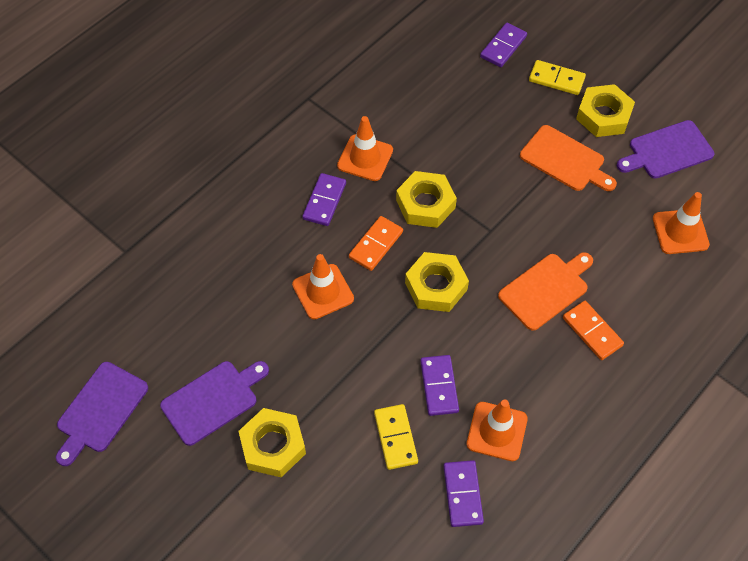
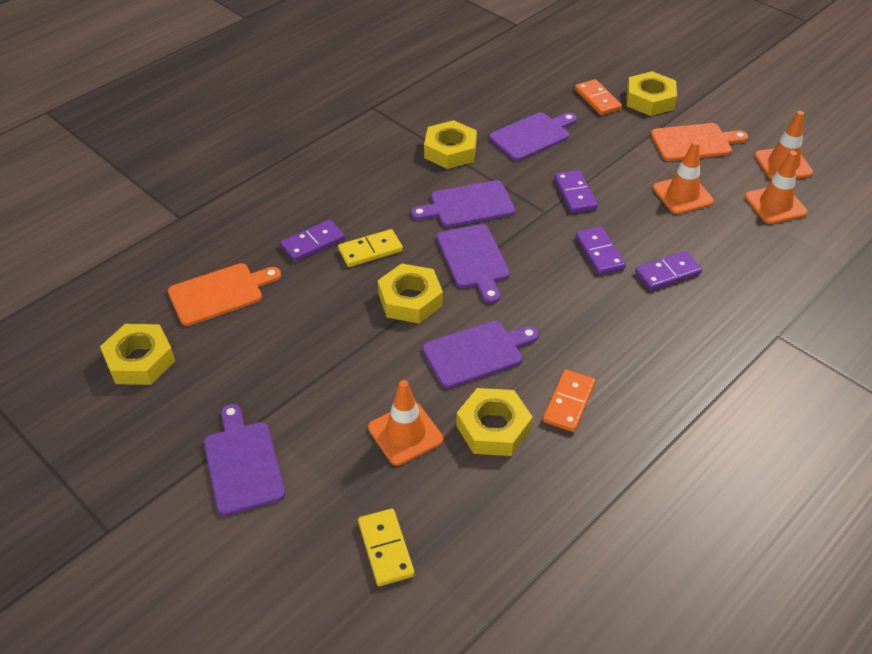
purple cutting board: 3 -> 5
yellow nut: 4 -> 5

